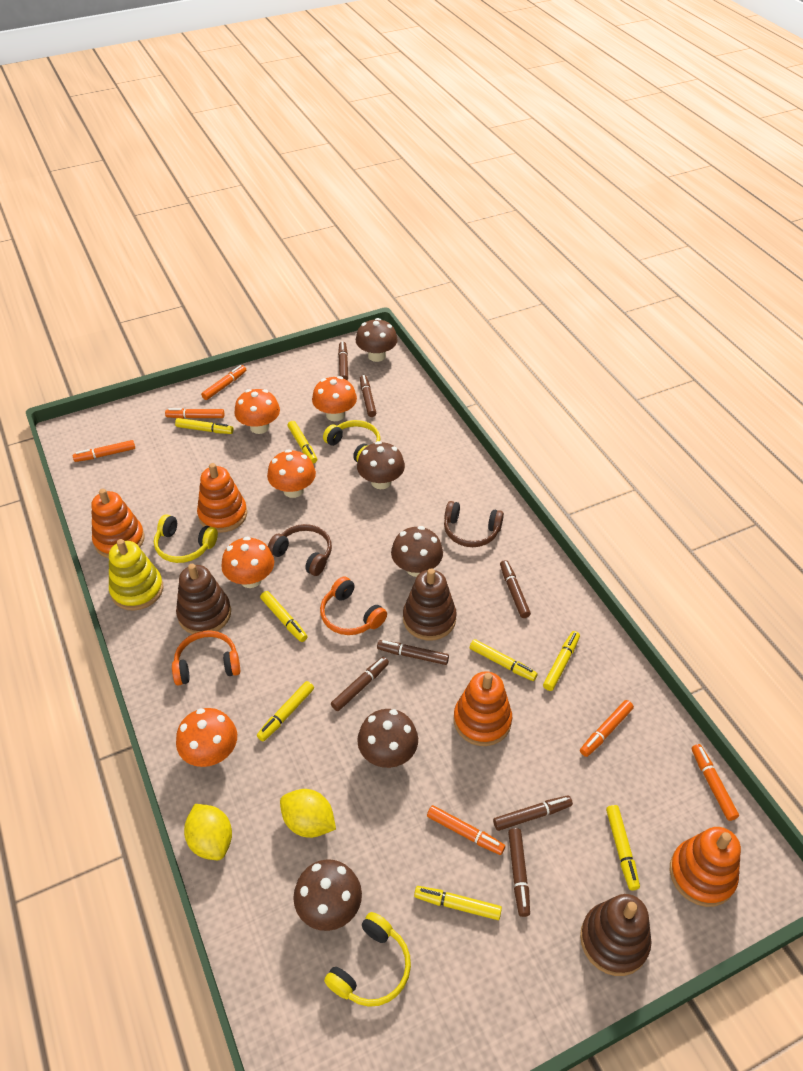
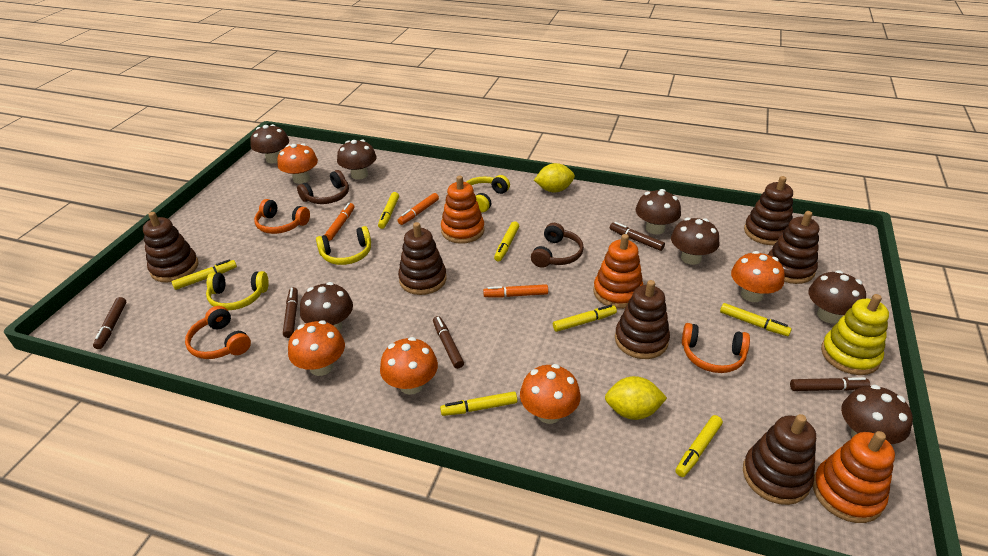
brown marker: 7 -> 5
brown mushroom: 5 -> 7
brown stacking toy: 3 -> 6
orange headphones: 2 -> 3
orange marker: 6 -> 3
orange stacking toy: 4 -> 3
yellow marker: 8 -> 7

